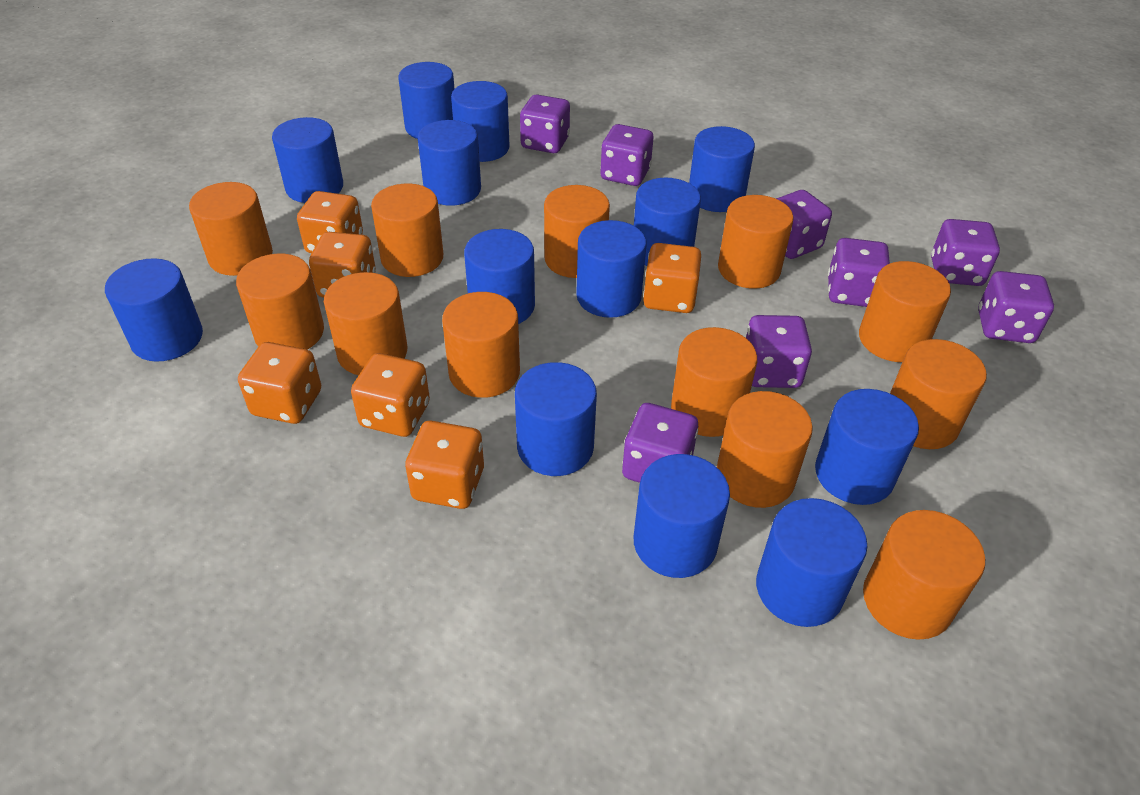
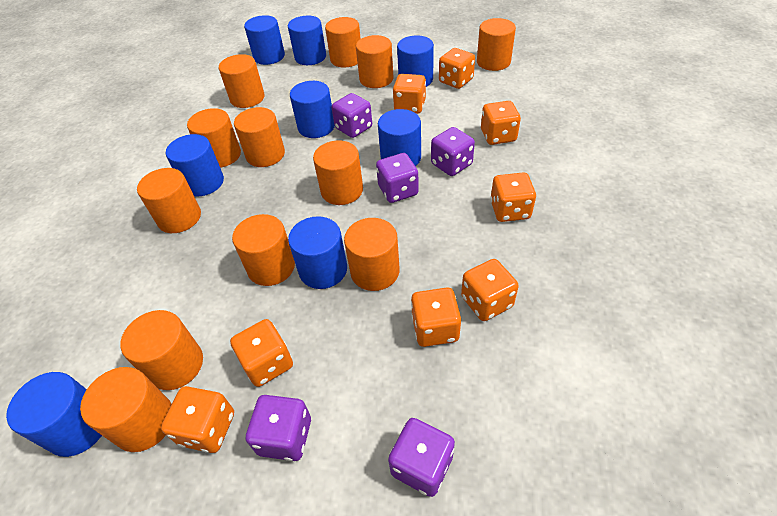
blue cylinder: 13 -> 8
orange dice: 6 -> 8
purple dice: 8 -> 5

